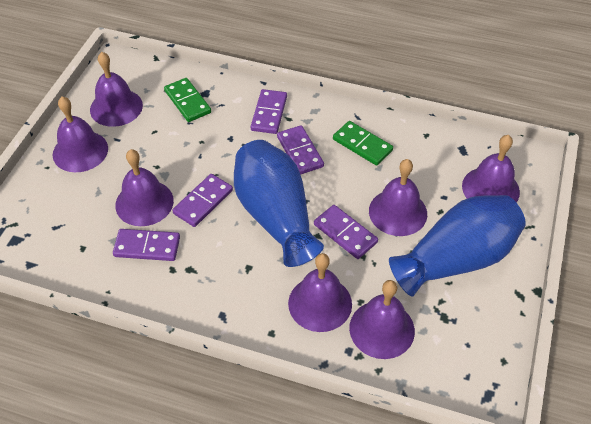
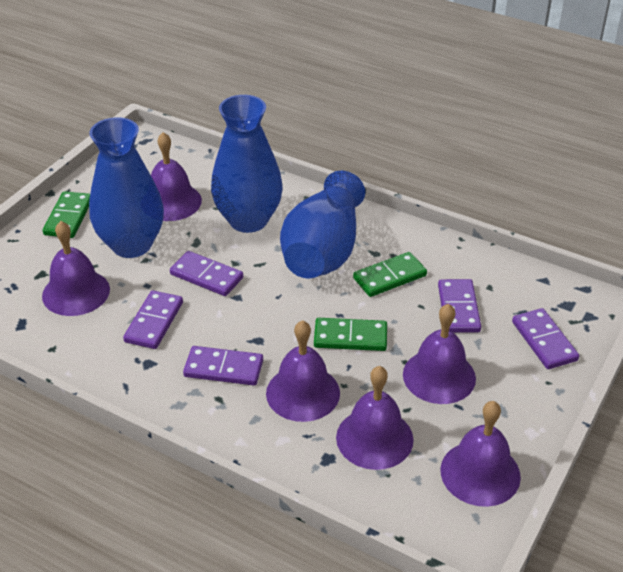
blue vase: 2 -> 3
green domino: 2 -> 3
purple bell: 7 -> 6

